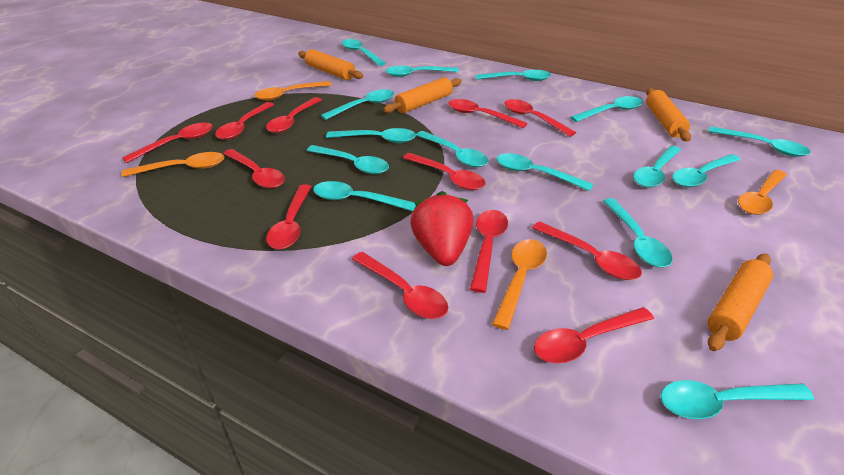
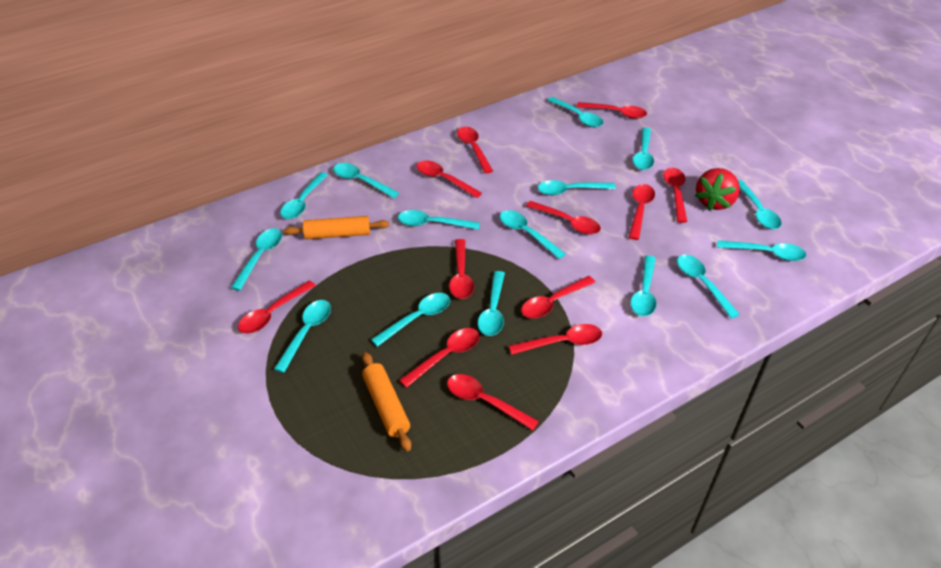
orange rolling pin: 4 -> 2
orange spoon: 4 -> 0

